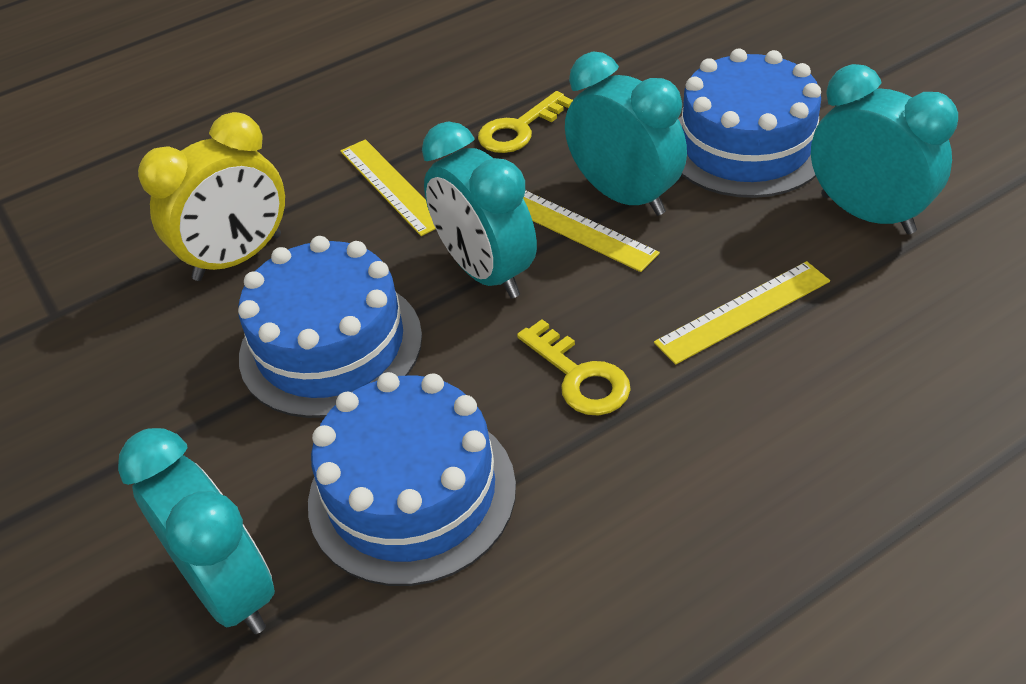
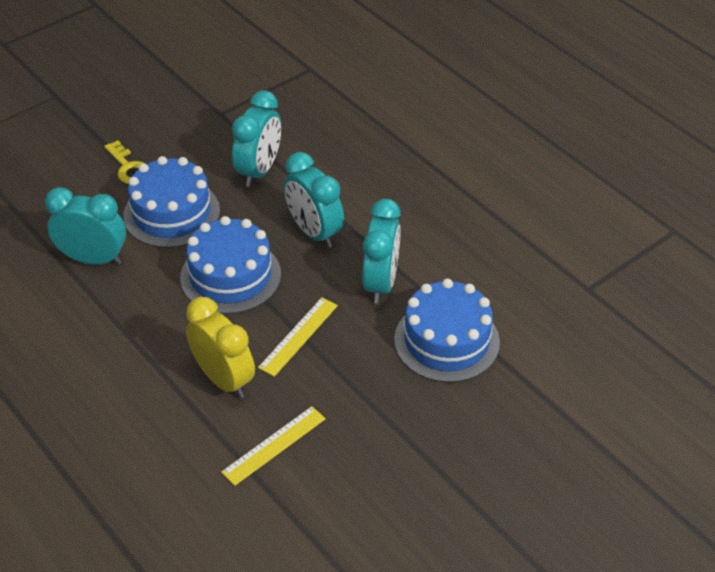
yellow key: 2 -> 1
yellow ruler: 3 -> 2

